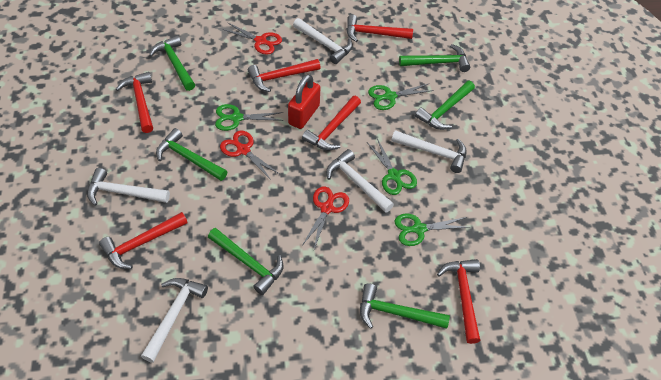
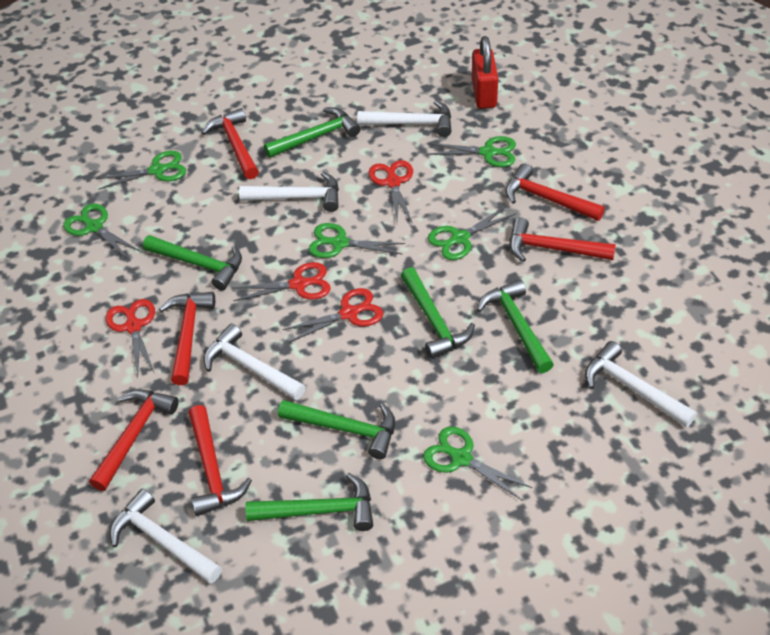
green scissors: 4 -> 6
red scissors: 3 -> 4

